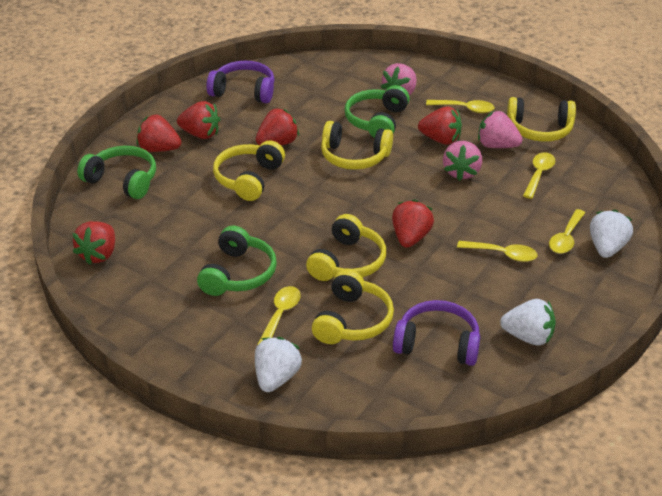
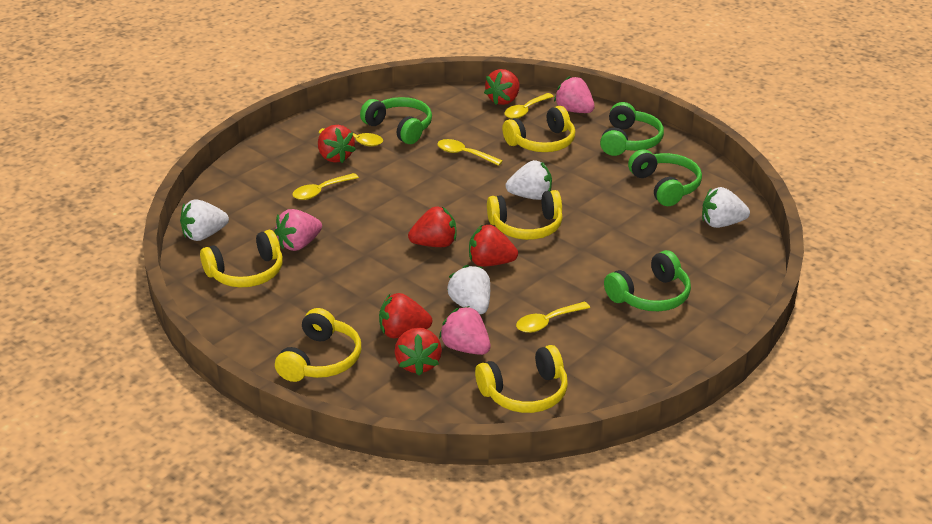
green headphones: 3 -> 4
purple headphones: 2 -> 0
white strawberry: 3 -> 4

